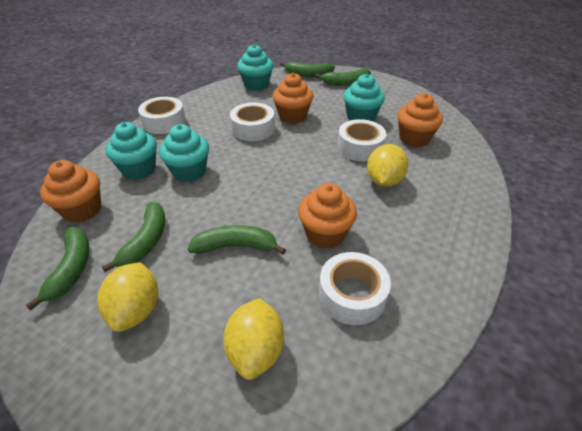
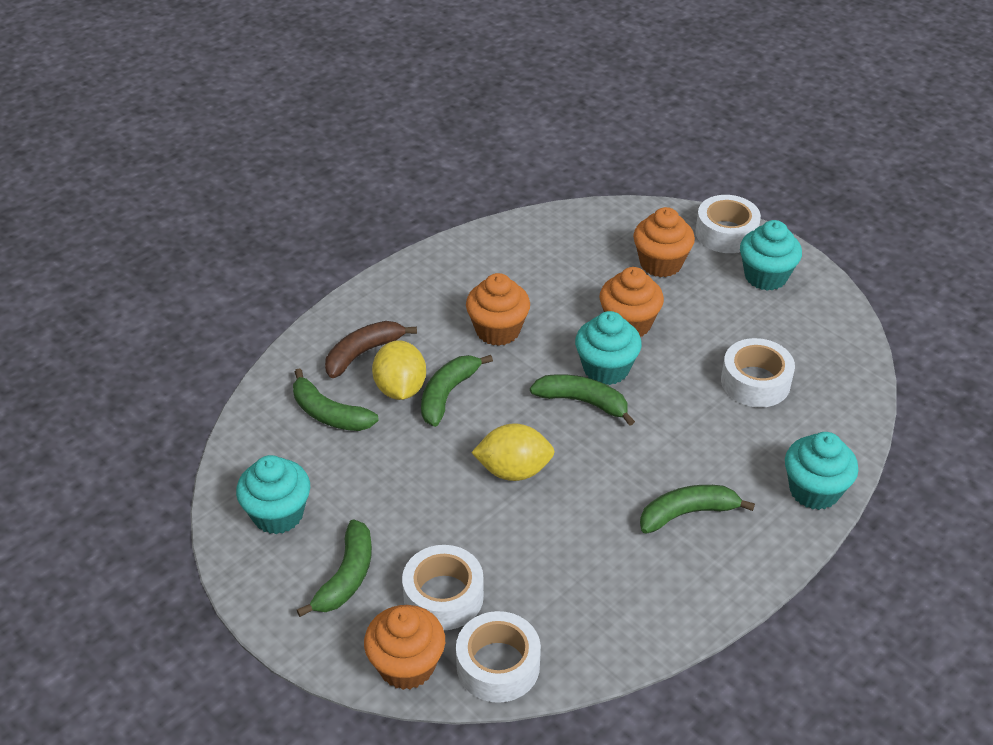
brown banana: 0 -> 1
yellow lemon: 3 -> 2

